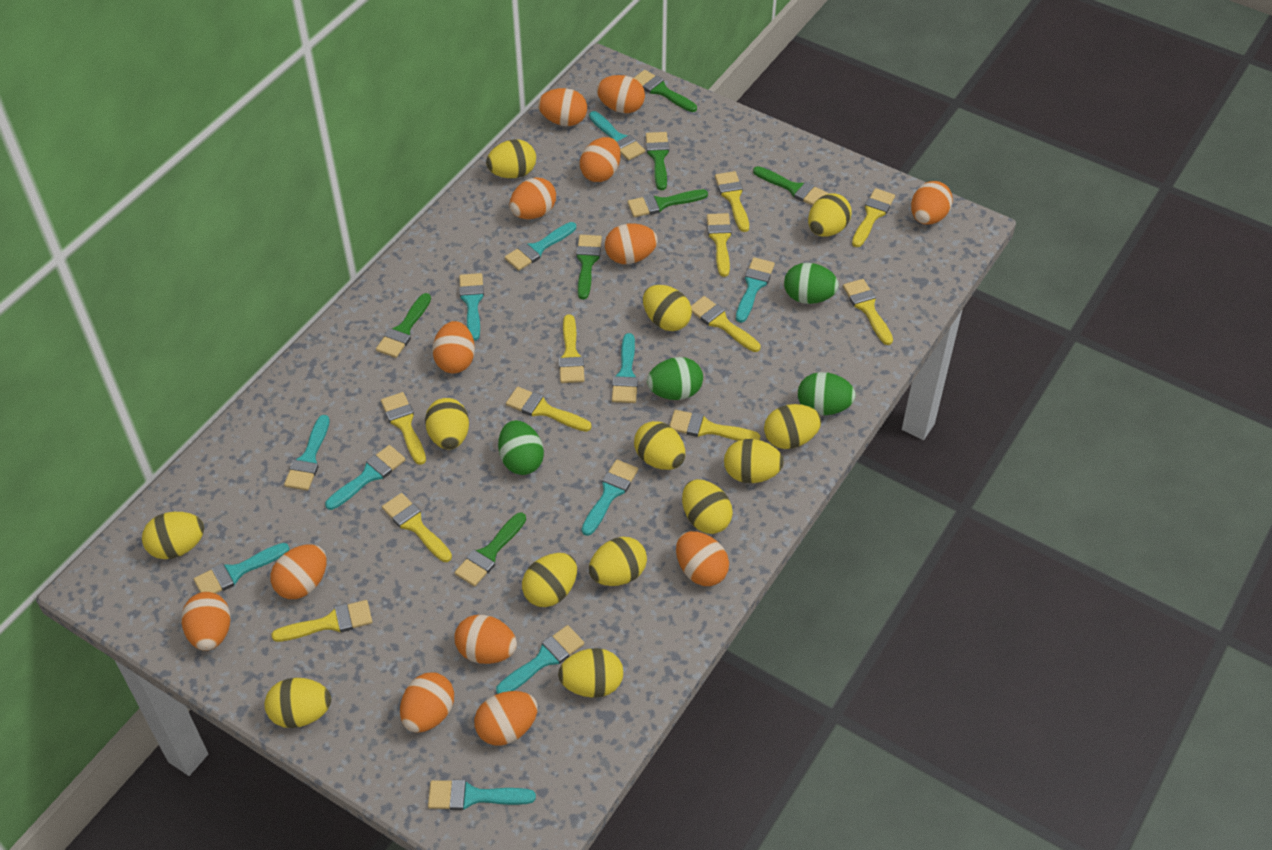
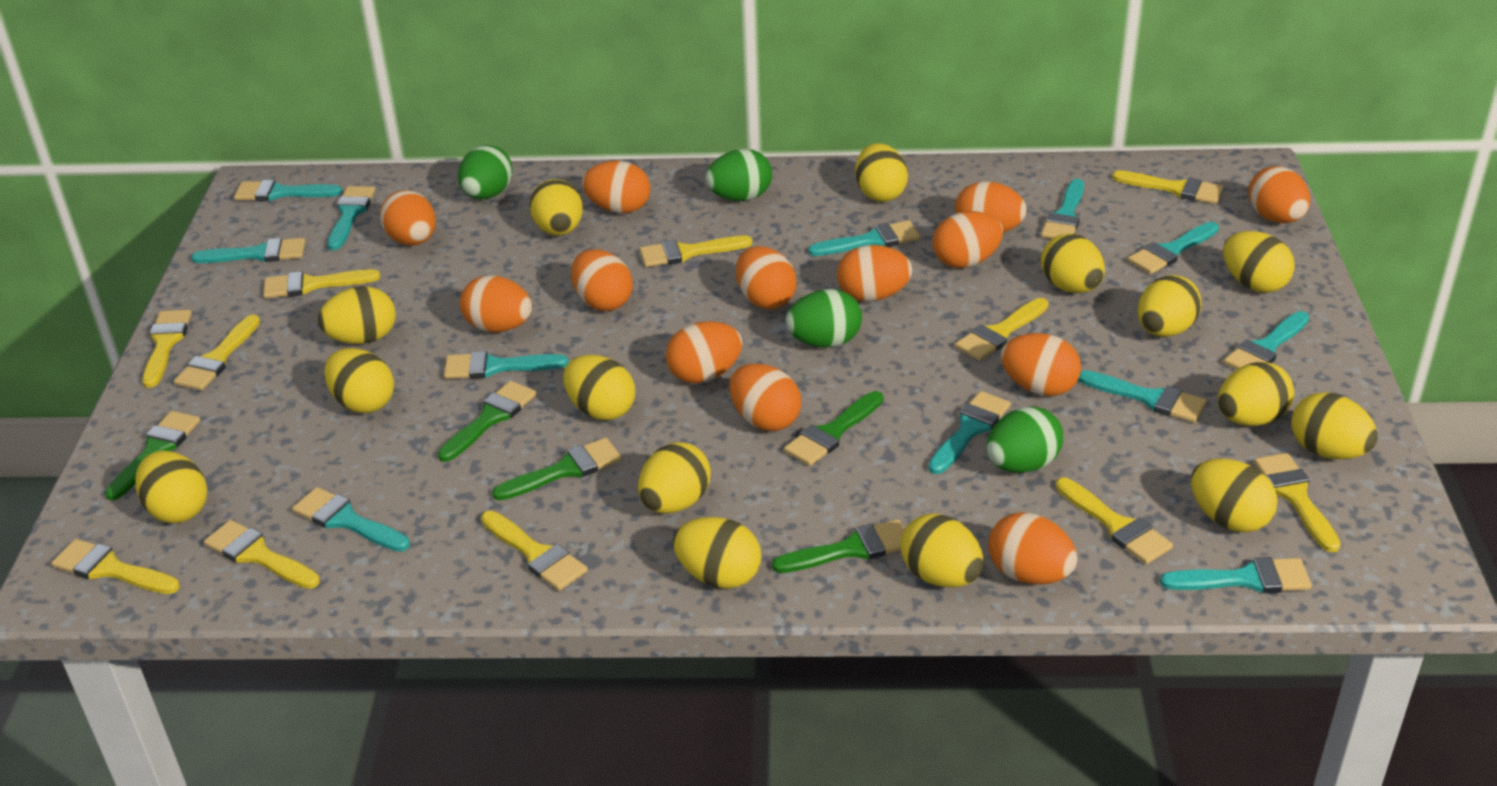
green brush: 7 -> 5
turquoise brush: 11 -> 12
yellow egg: 13 -> 15

